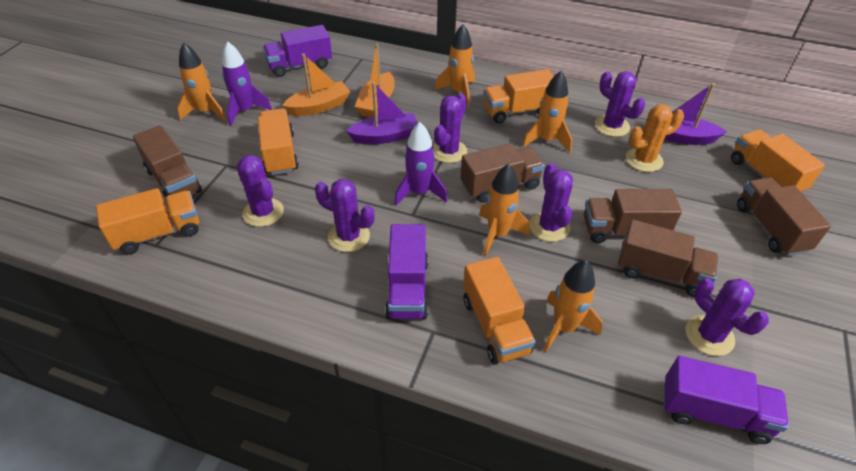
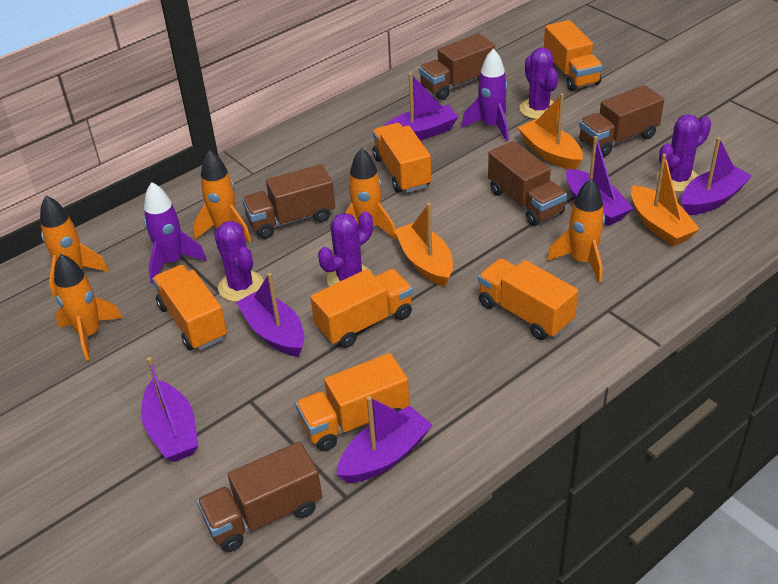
orange boat: 2 -> 3
orange cactus: 1 -> 0
orange truck: 5 -> 6
purple boat: 2 -> 6
purple cactus: 6 -> 4
purple truck: 3 -> 0

